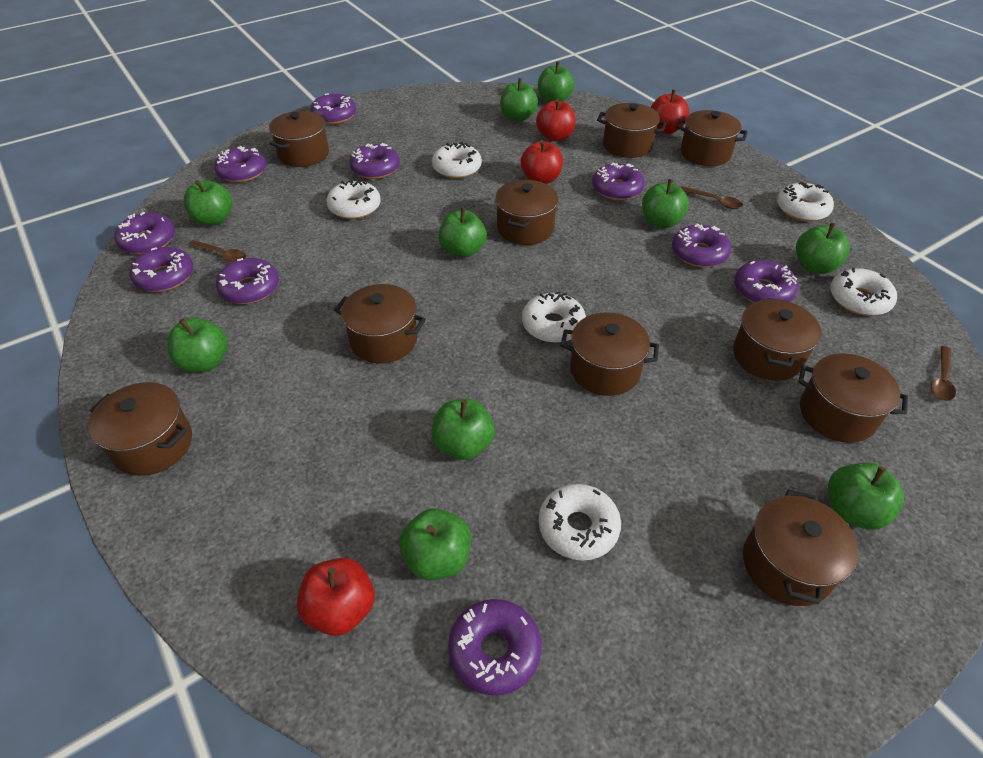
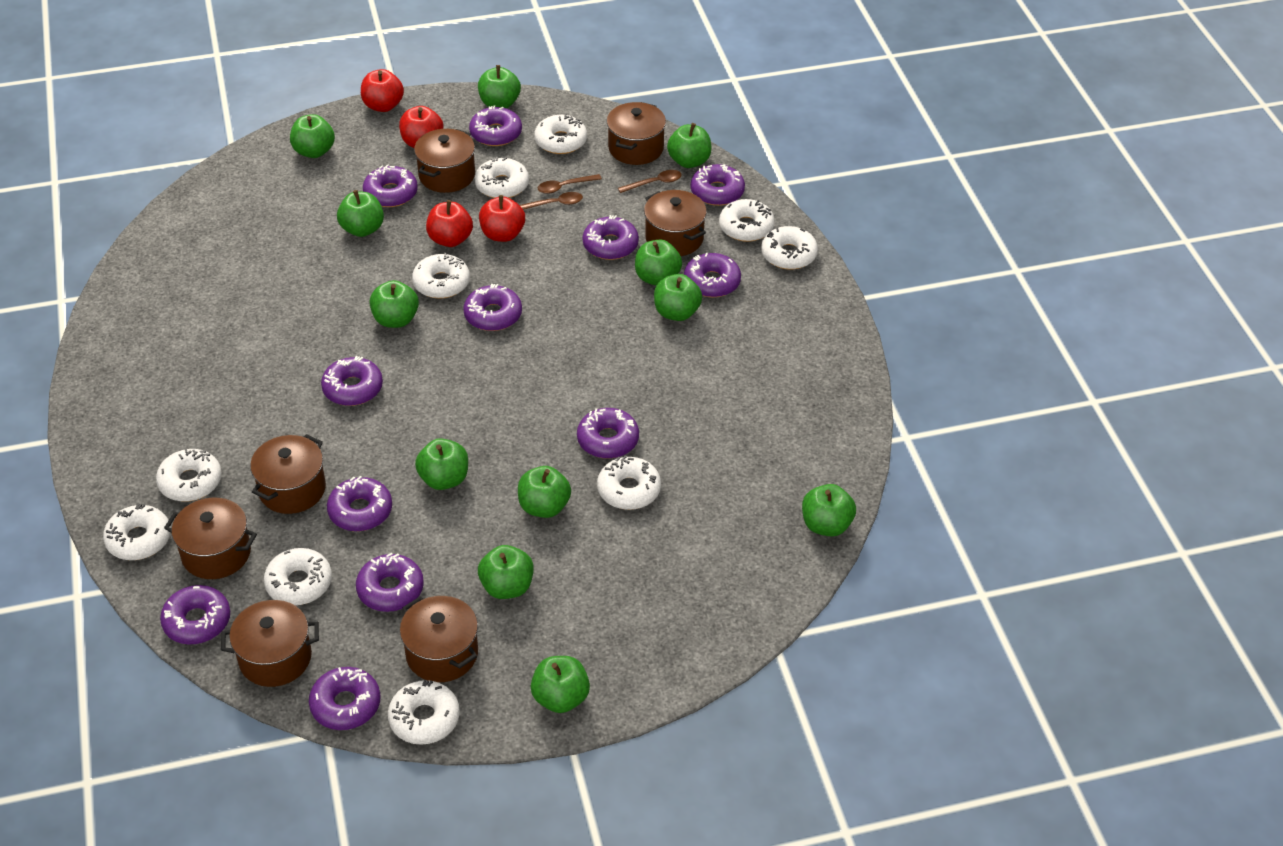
brown pot: 10 -> 7
green apple: 10 -> 12
purple donut: 10 -> 12
white donut: 6 -> 10

